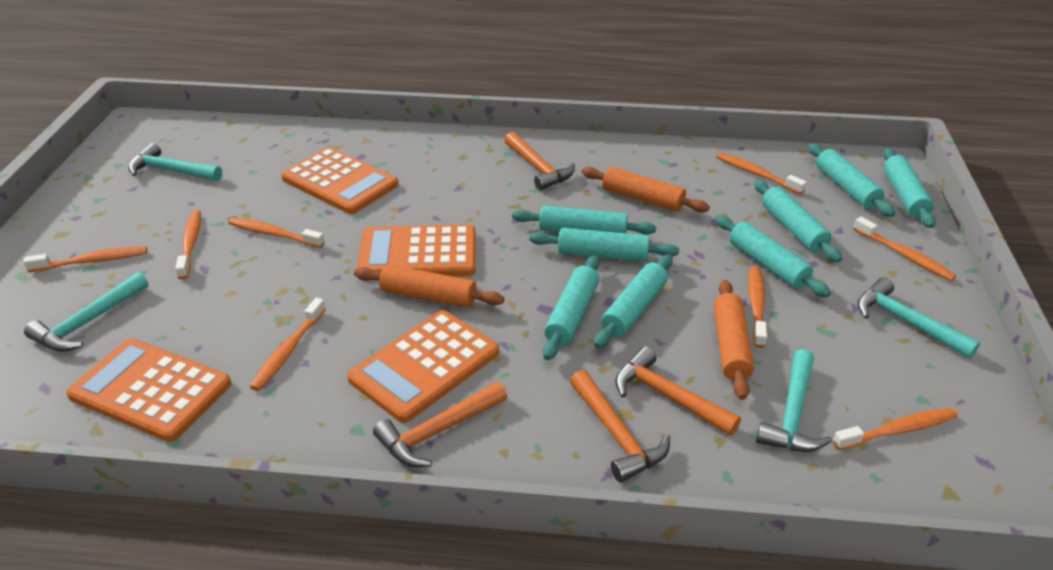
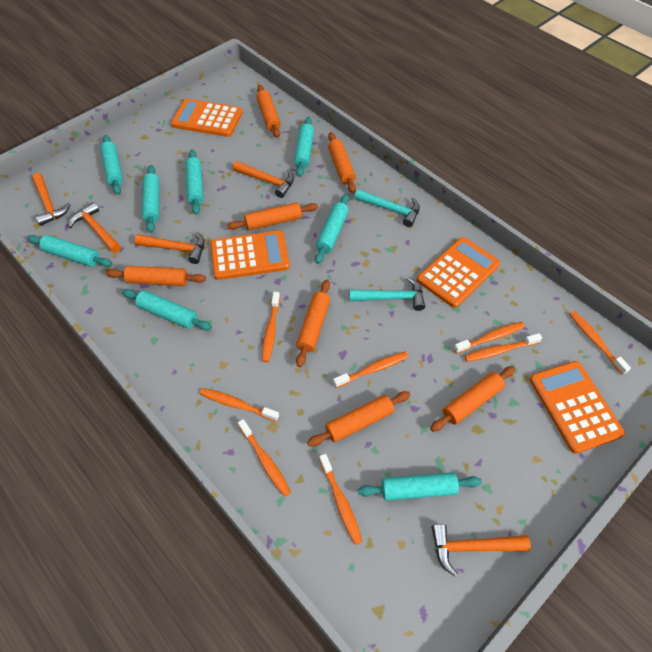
orange hammer: 4 -> 5
orange rolling pin: 3 -> 7
turquoise hammer: 4 -> 2

